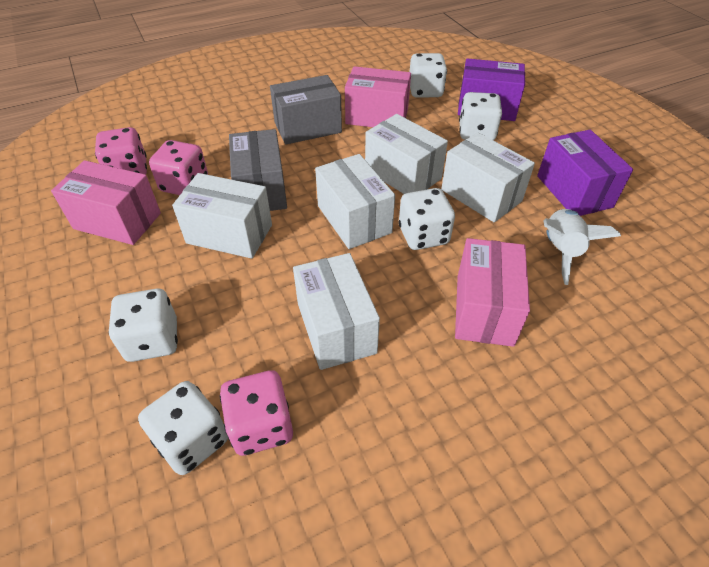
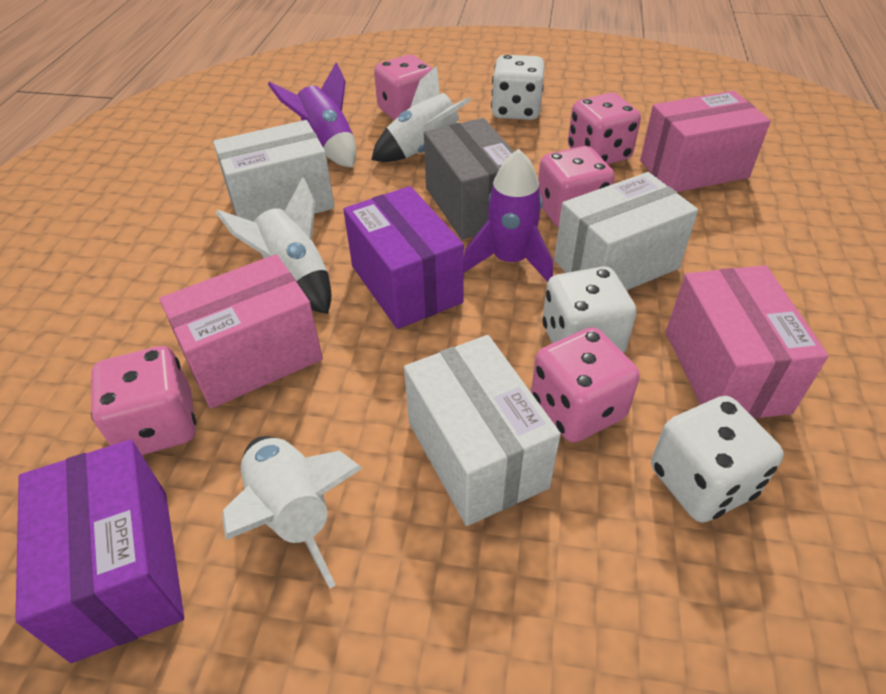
grey box: 2 -> 1
pink dice: 3 -> 5
purple rocket: 0 -> 2
white box: 5 -> 3
white dice: 5 -> 3
white rocket: 1 -> 3

